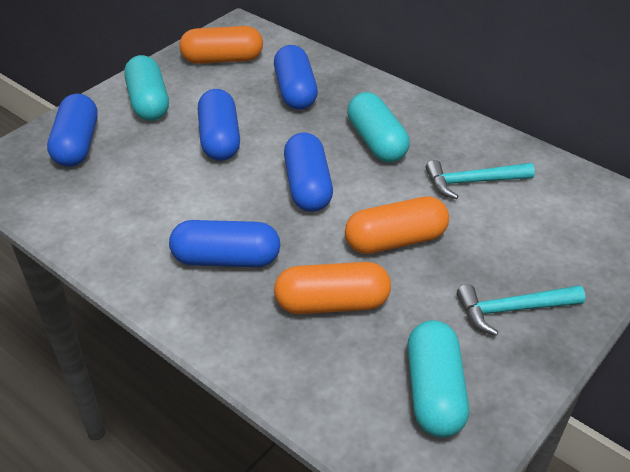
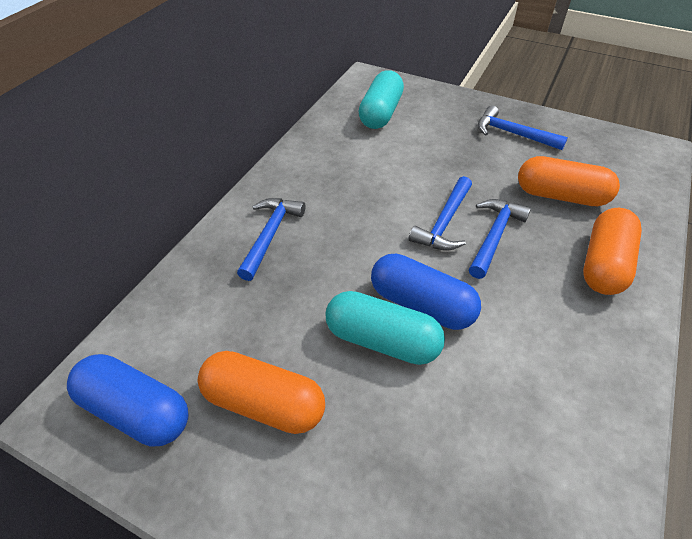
blue capsule: 5 -> 2
blue hammer: 0 -> 4
turquoise capsule: 3 -> 2
turquoise hammer: 2 -> 0

